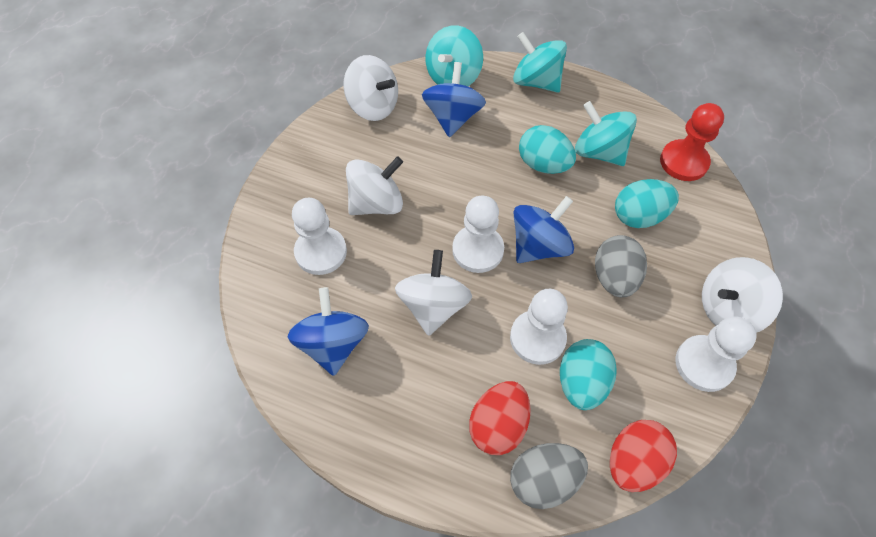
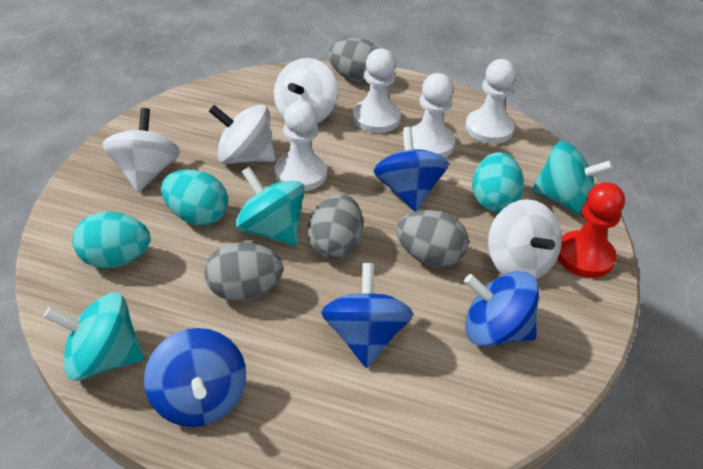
blue spinning top: 3 -> 4
grey egg: 2 -> 4
red egg: 2 -> 0

